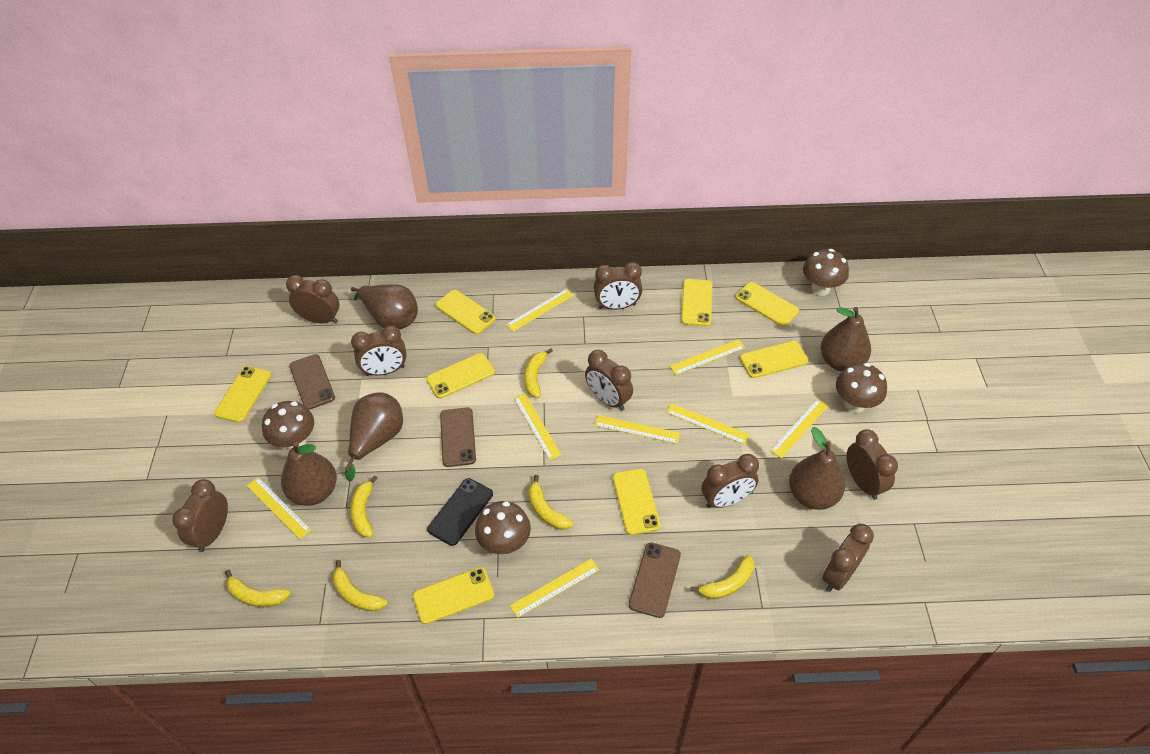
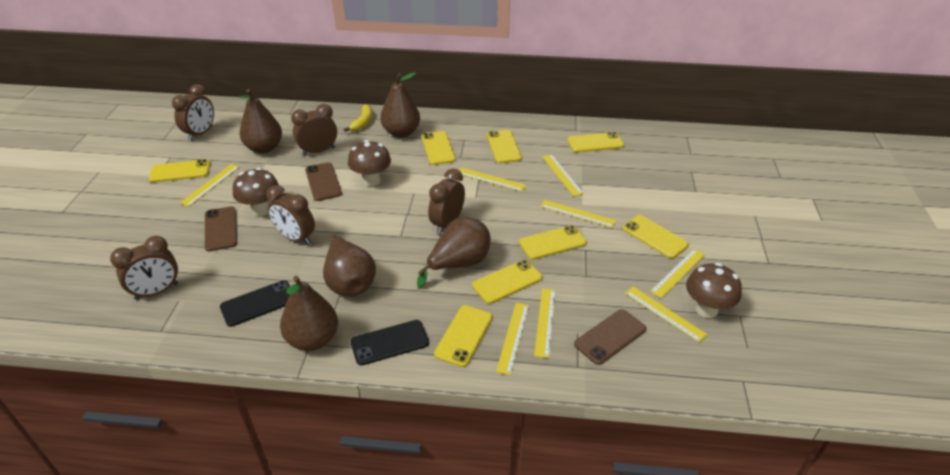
black phone: 1 -> 2
brown clock: 8 -> 5
brown mushroom: 4 -> 3
yellow banana: 6 -> 1

